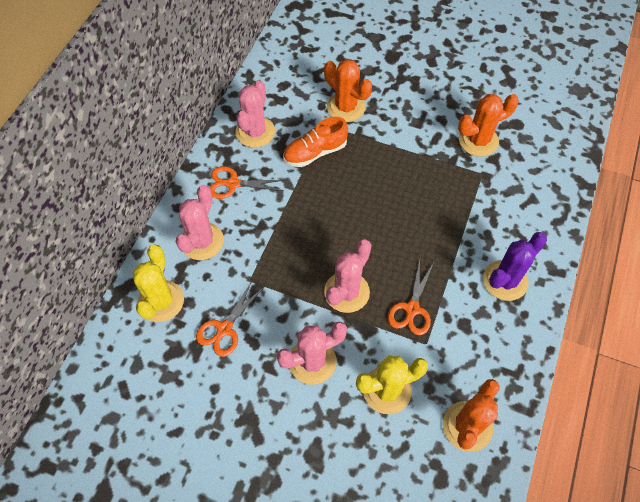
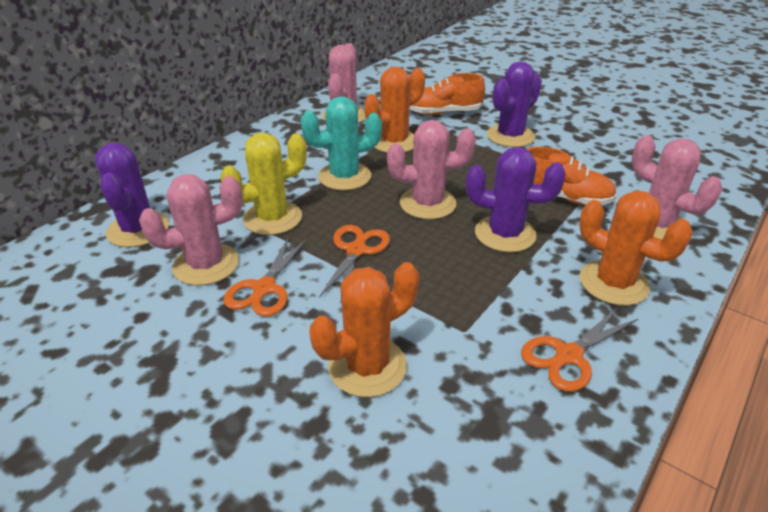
orange shoe: 1 -> 2
purple cactus: 1 -> 3
turquoise cactus: 0 -> 1
yellow cactus: 2 -> 1

